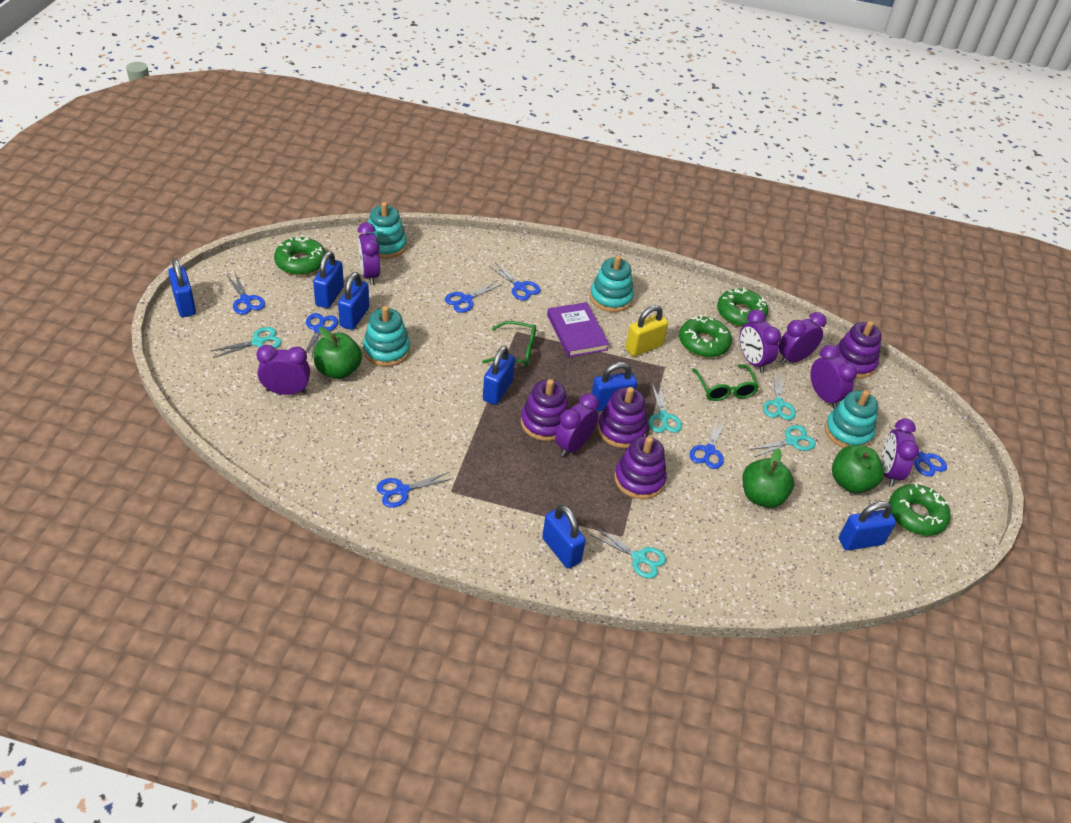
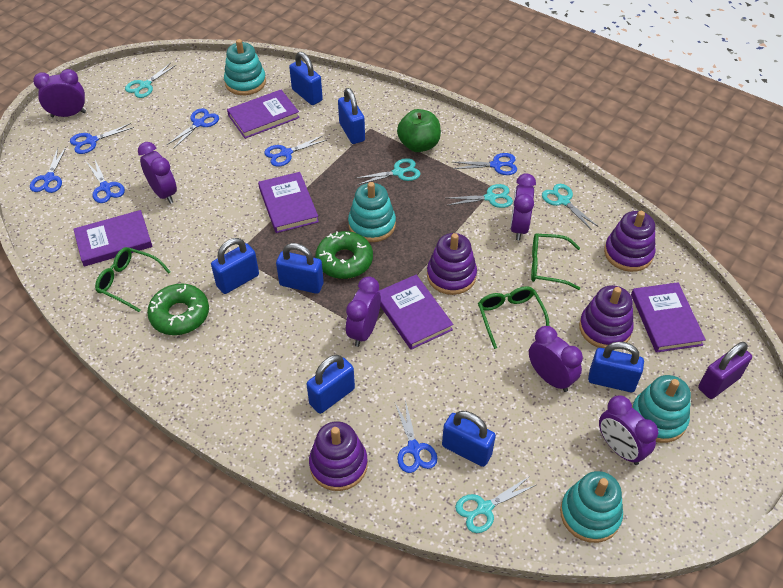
green apple: 3 -> 1
green donut: 4 -> 2
green glasses: 2 -> 3
purple book: 1 -> 5
purple clock: 7 -> 6
purple padlock: 0 -> 1
yellow padlock: 1 -> 0

